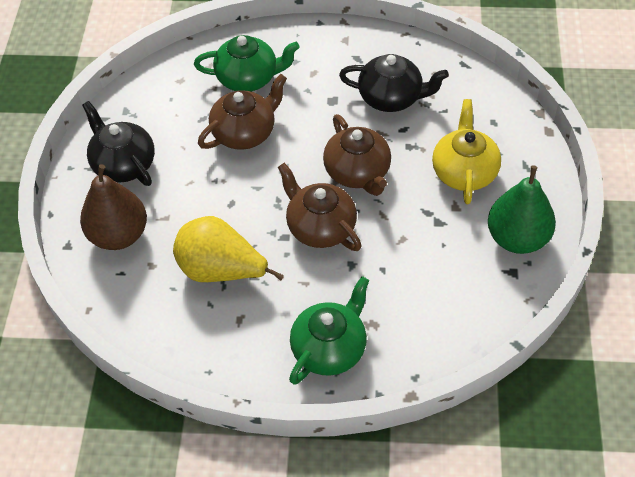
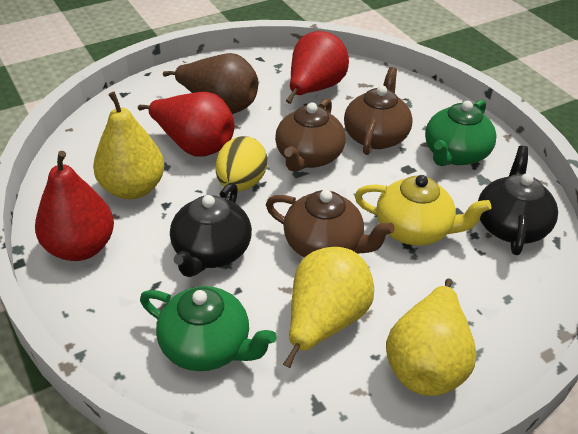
green pear: 1 -> 0
red pear: 0 -> 3
yellow egg: 0 -> 1
yellow pear: 1 -> 3

